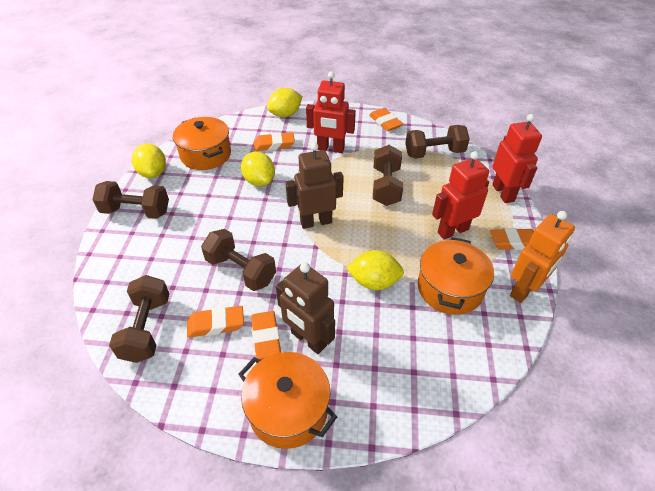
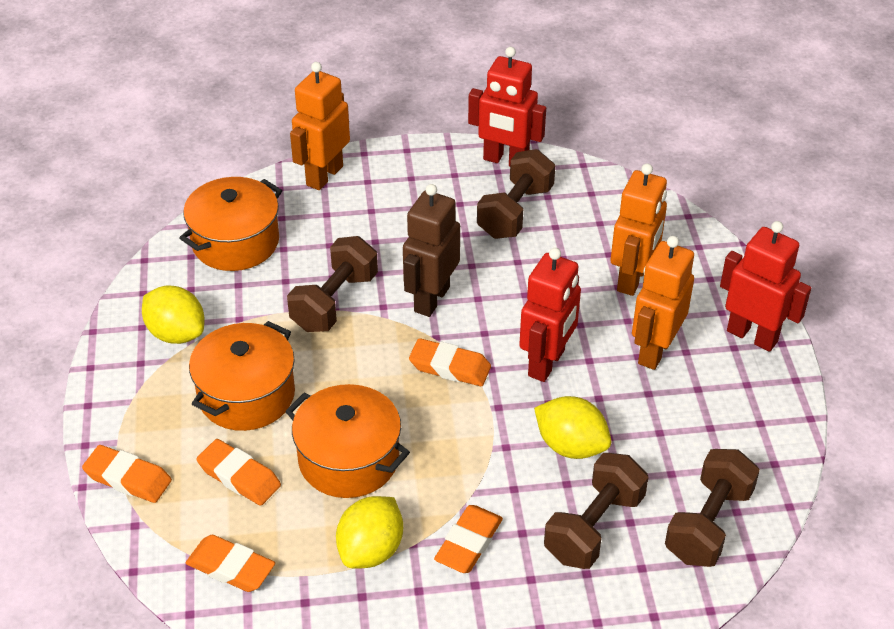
brown dumbbell: 5 -> 4
brown robot: 2 -> 1
orange robot: 1 -> 3
yellow lemon: 4 -> 3

